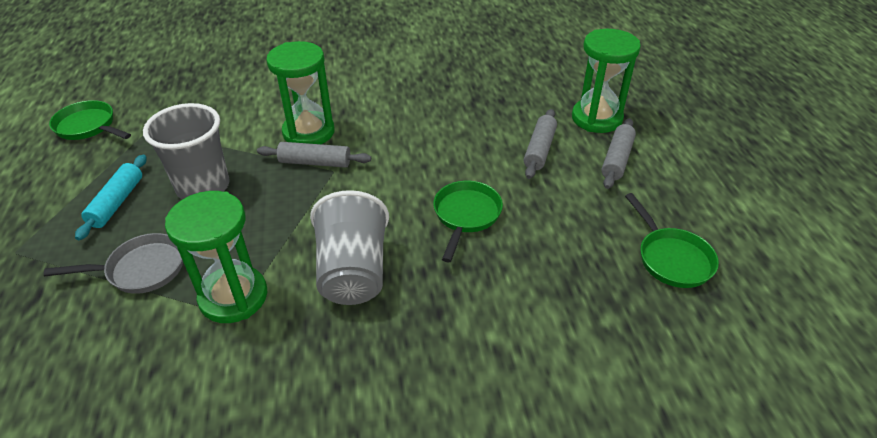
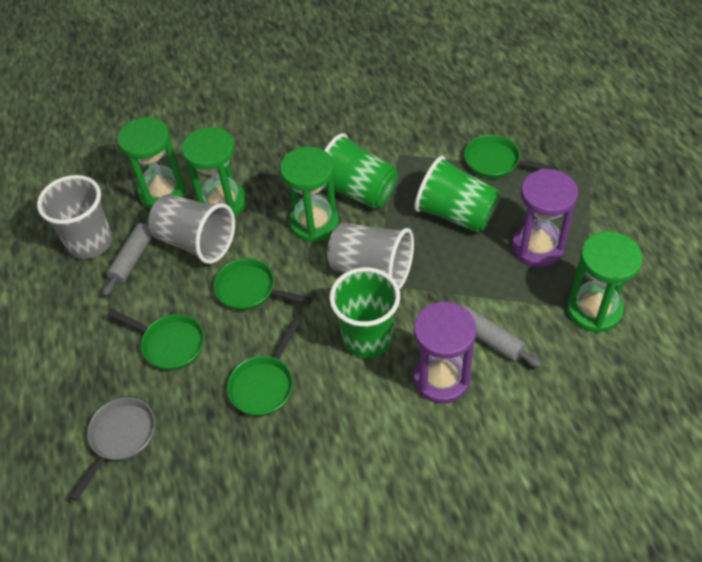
green cup: 0 -> 3
green hourglass: 3 -> 4
green pan: 3 -> 4
grey cup: 2 -> 3
grey rolling pin: 3 -> 2
purple hourglass: 0 -> 2
turquoise rolling pin: 1 -> 0

